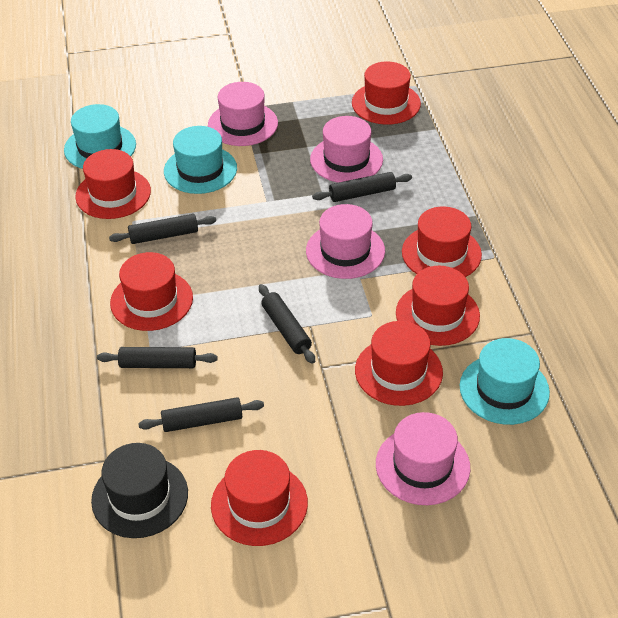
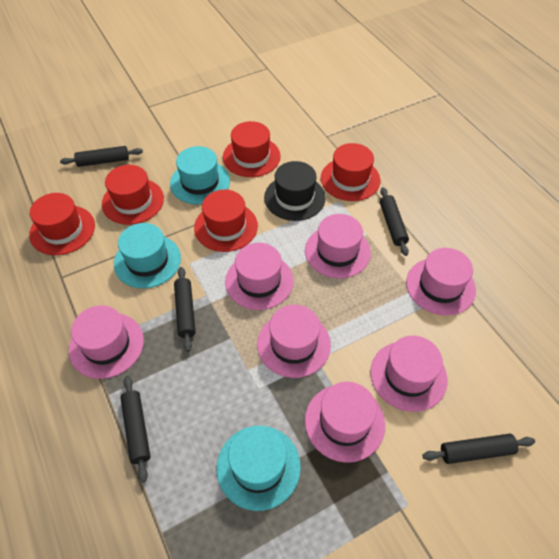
pink hat: 4 -> 7
red hat: 7 -> 5

